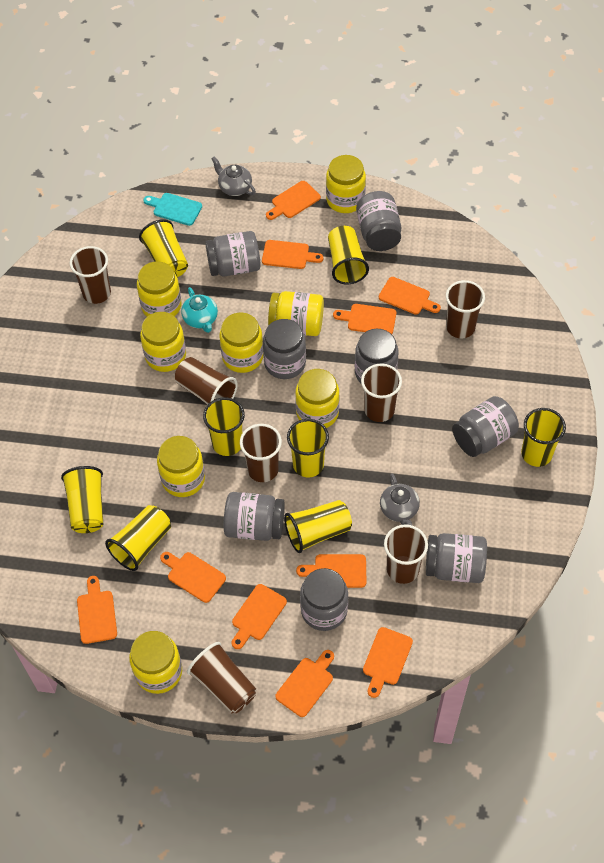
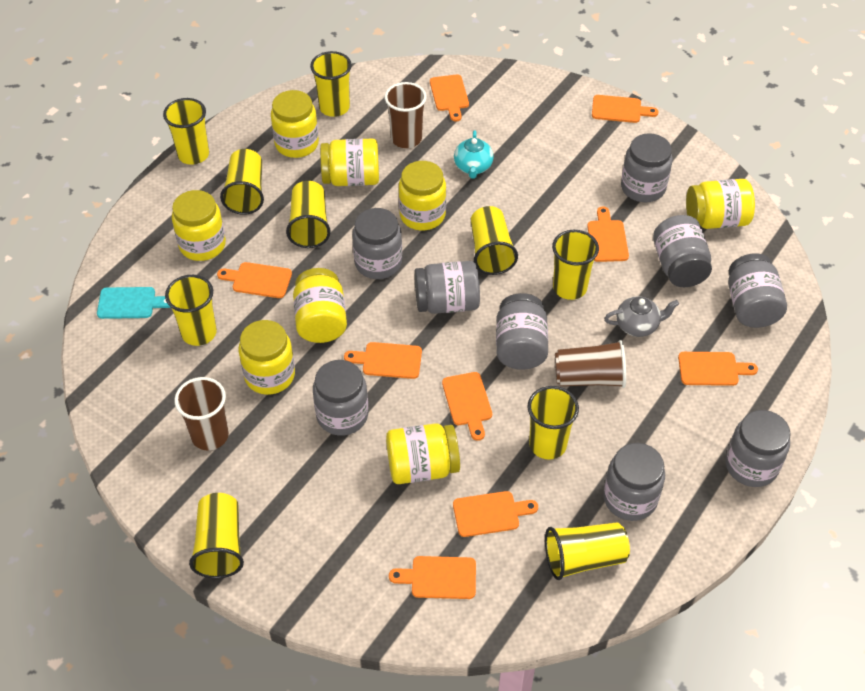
brown cup: 7 -> 3
grey jar: 8 -> 9
grey teapot: 2 -> 1
orange cutting board: 10 -> 9
yellow cup: 8 -> 10

